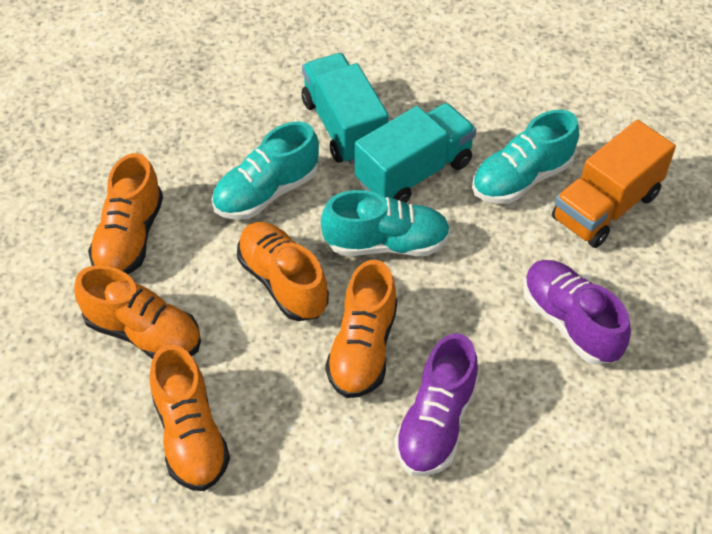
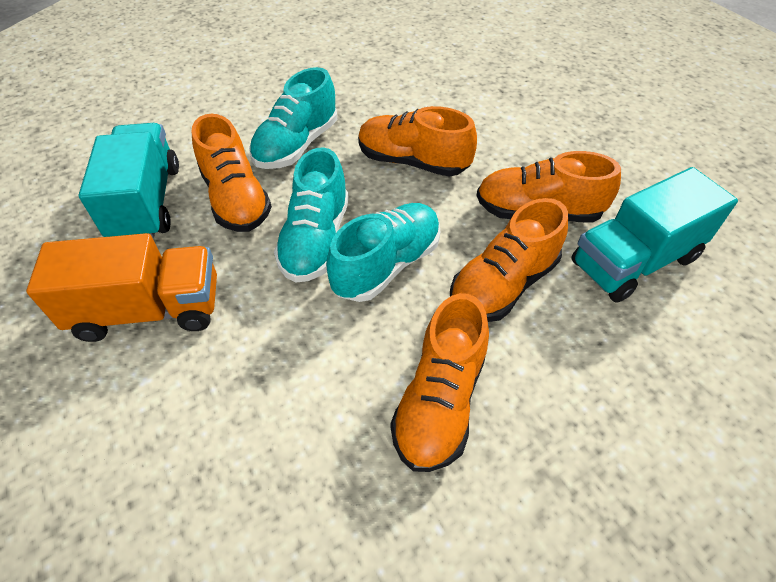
purple shoe: 2 -> 0

